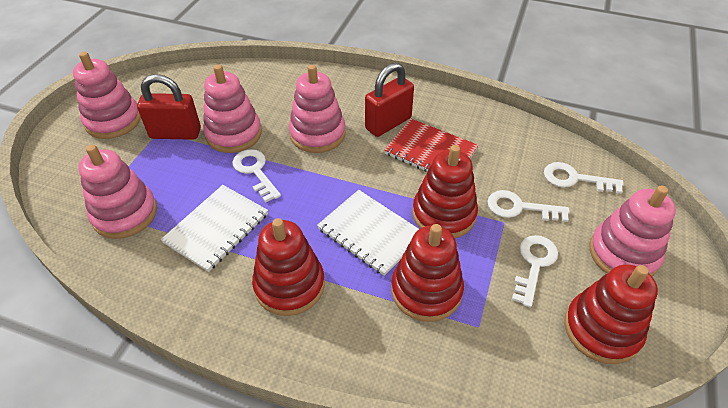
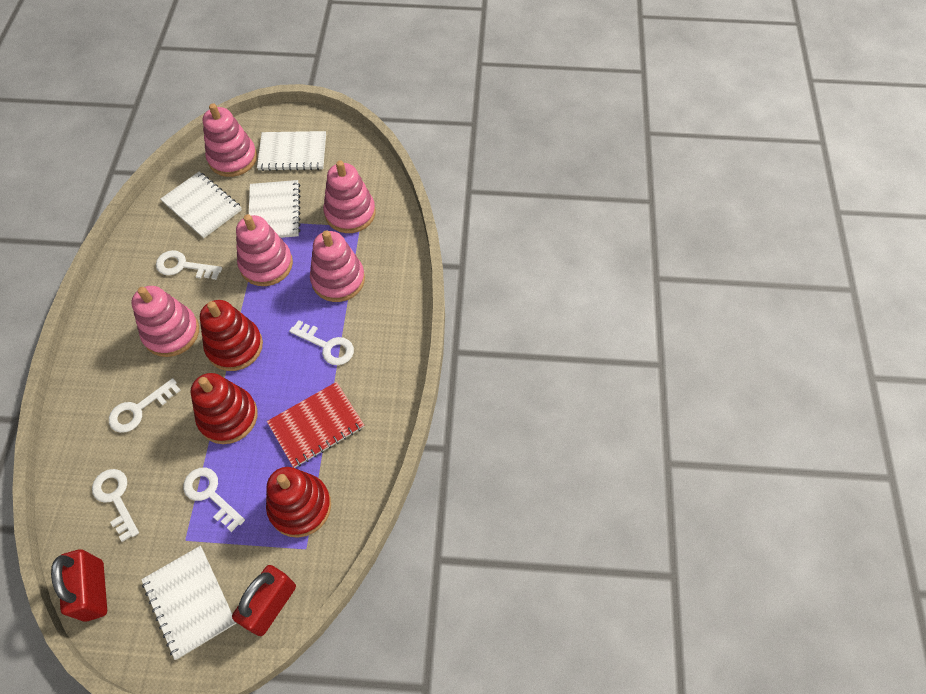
red stacking toy: 4 -> 3
white key: 4 -> 5
white notebook: 2 -> 4

